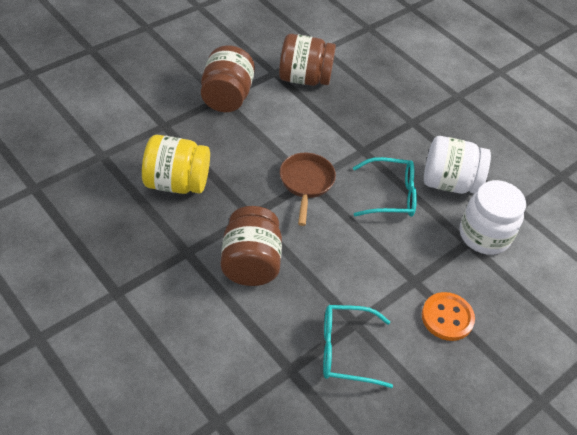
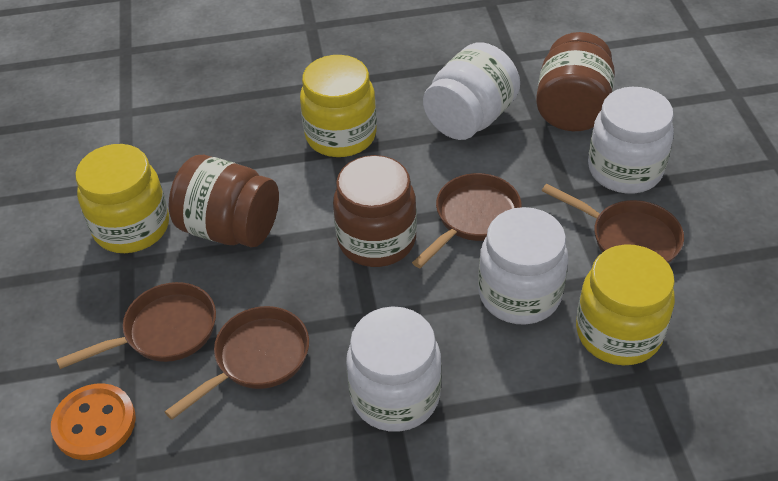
brown pan: 1 -> 4
turquoise glasses: 2 -> 0
white jar: 2 -> 4
yellow jar: 1 -> 3

